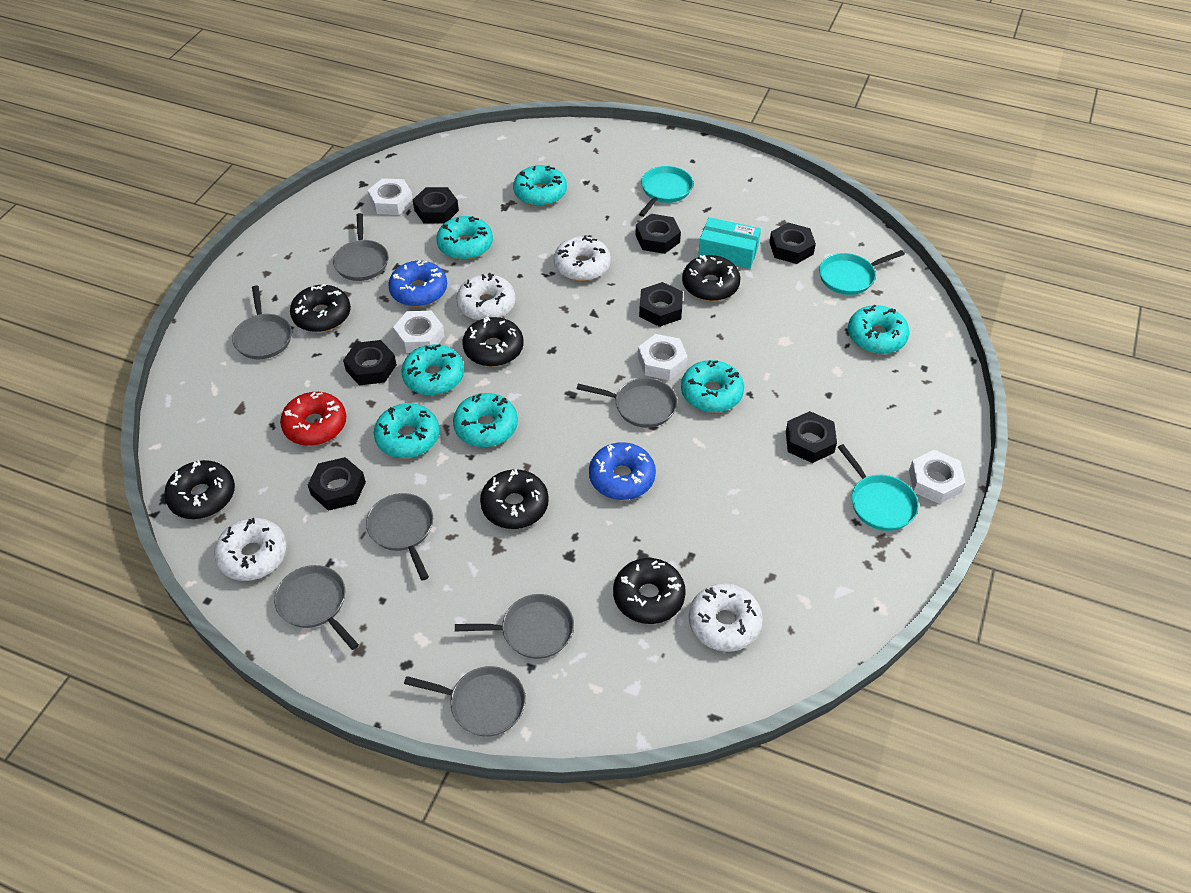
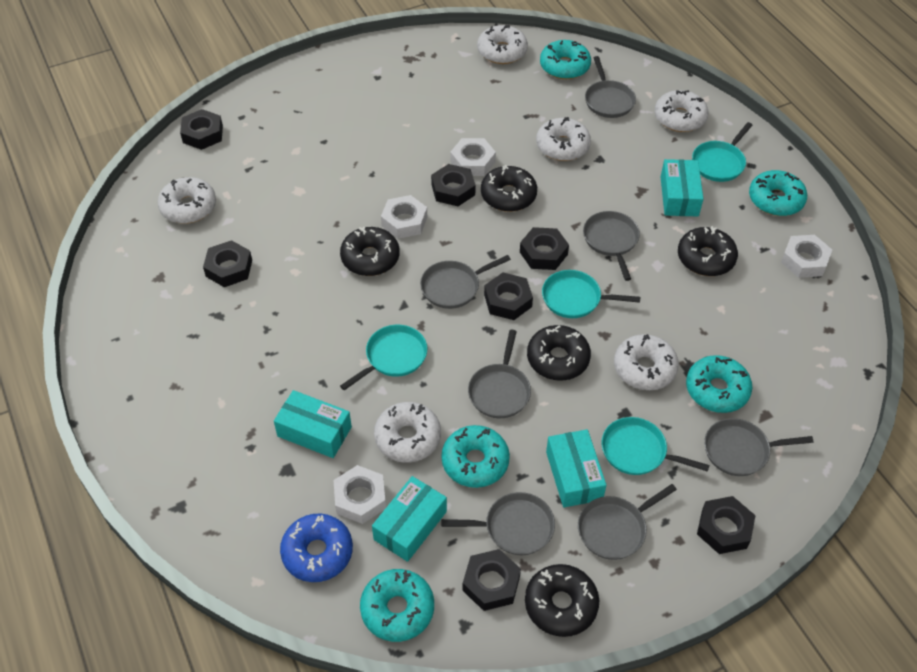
black donut: 6 -> 5
blue donut: 2 -> 1
red donut: 1 -> 0
turquoise box: 1 -> 4
turquoise donut: 7 -> 5
turquoise pan: 3 -> 4
white donut: 4 -> 6

